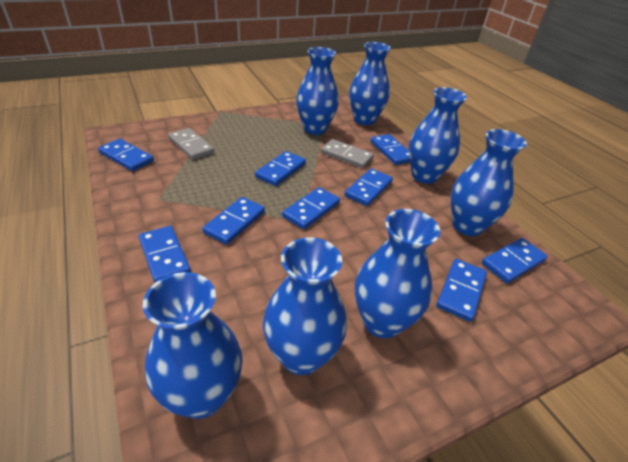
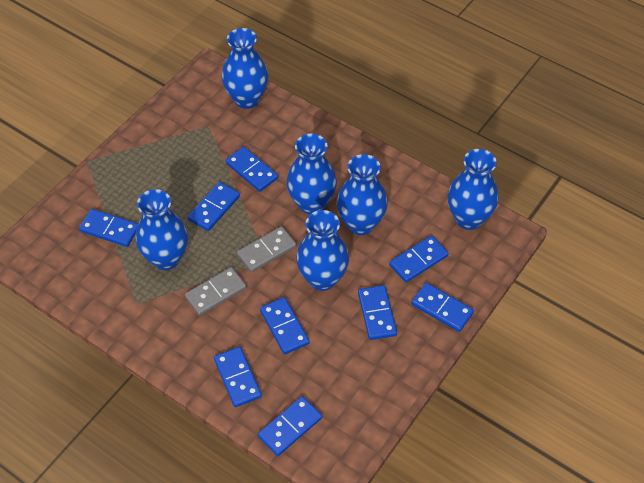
blue vase: 7 -> 6

